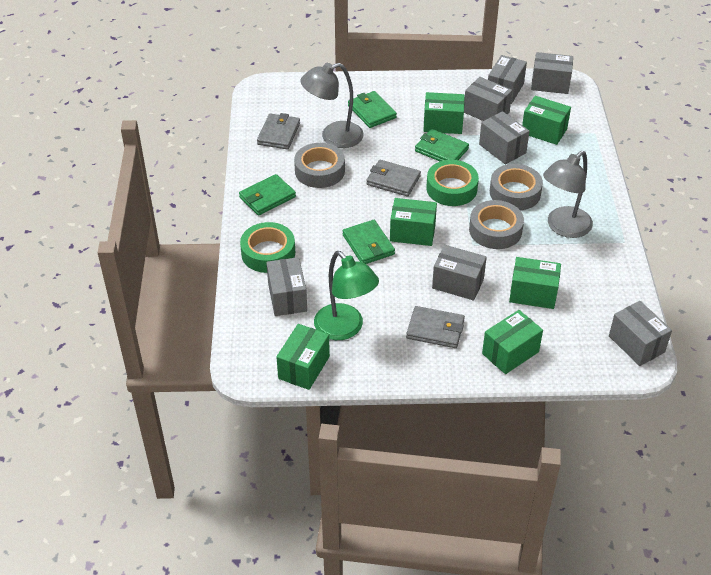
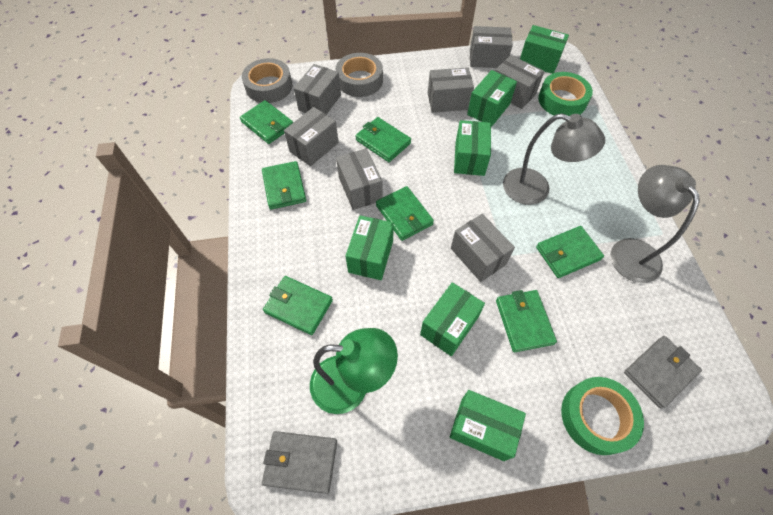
green wallet: 4 -> 7
grey tape: 3 -> 2
grey wallet: 3 -> 2

